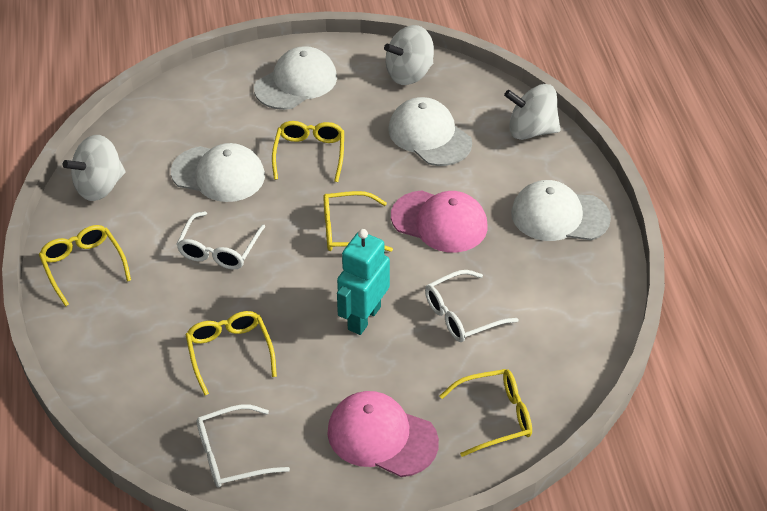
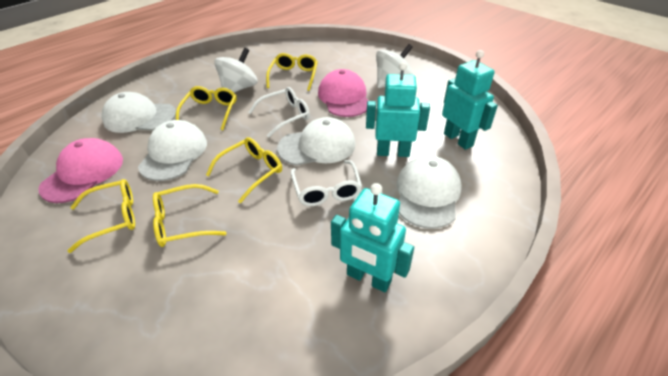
turquoise robot: 1 -> 3
white glasses: 3 -> 2
white spinning top: 3 -> 2

